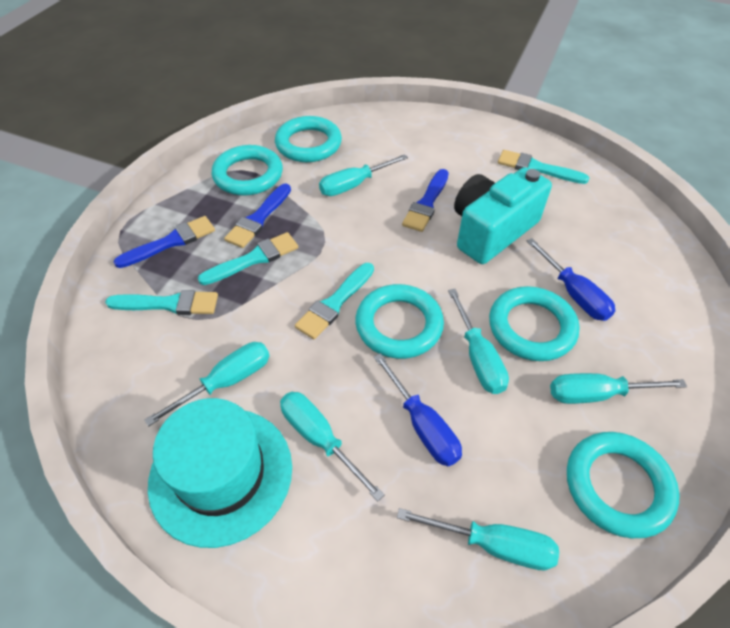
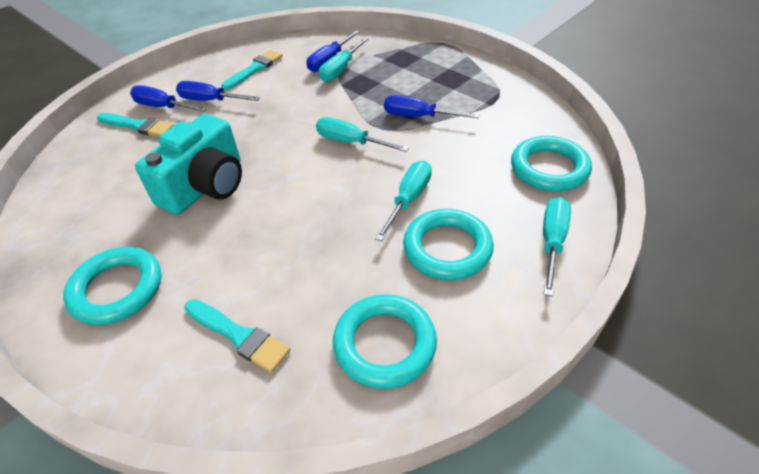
blue brush: 3 -> 0
blue screwdriver: 2 -> 4
turquoise brush: 4 -> 3
turquoise hat: 1 -> 0
turquoise ring: 5 -> 4
turquoise screwdriver: 6 -> 4

